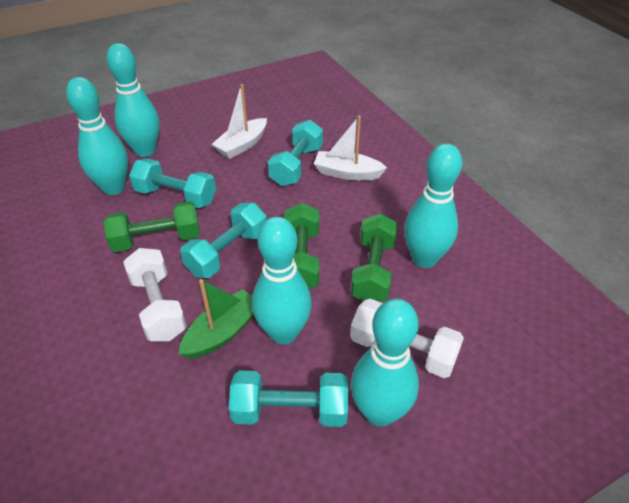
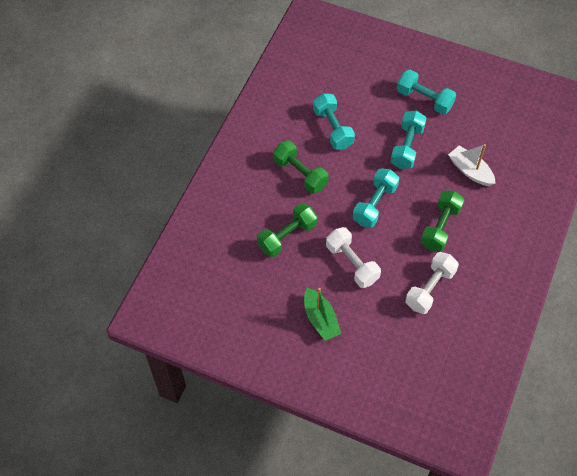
turquoise bowling pin: 5 -> 0
white boat: 2 -> 1

